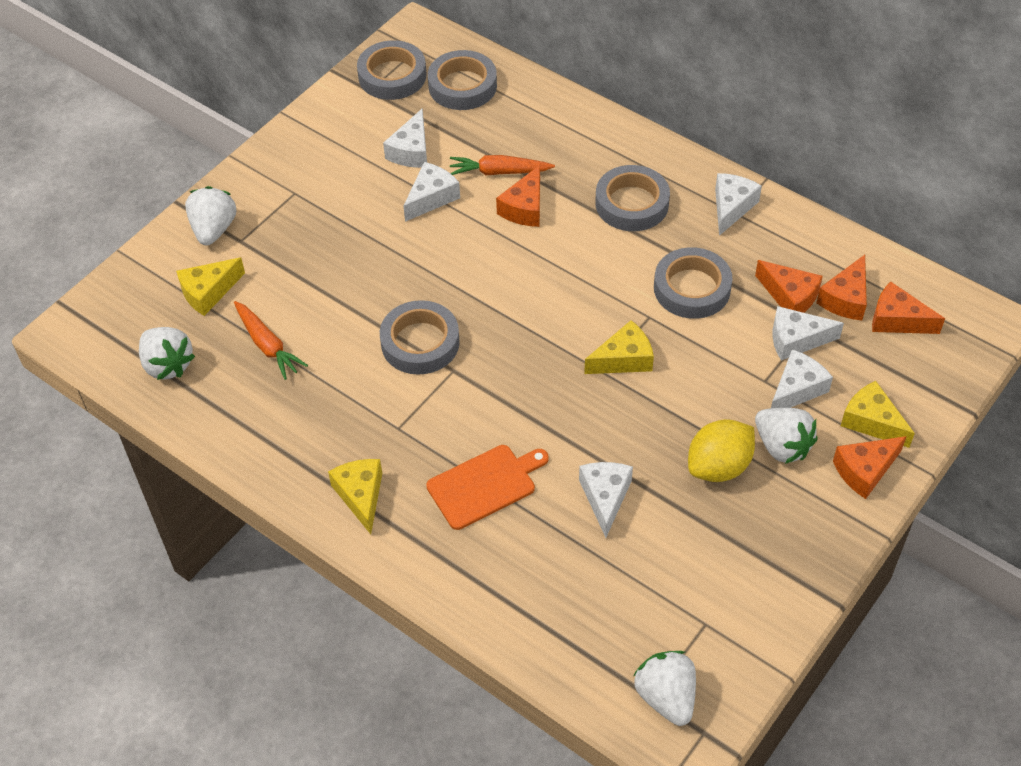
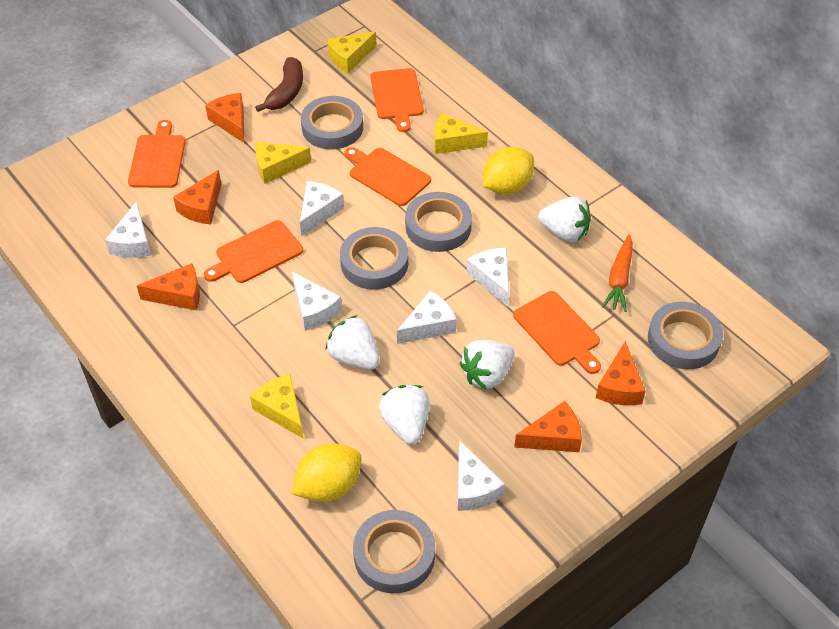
brown banana: 0 -> 1
orange carrot: 2 -> 1
orange cutting board: 1 -> 5
yellow lemon: 1 -> 2

